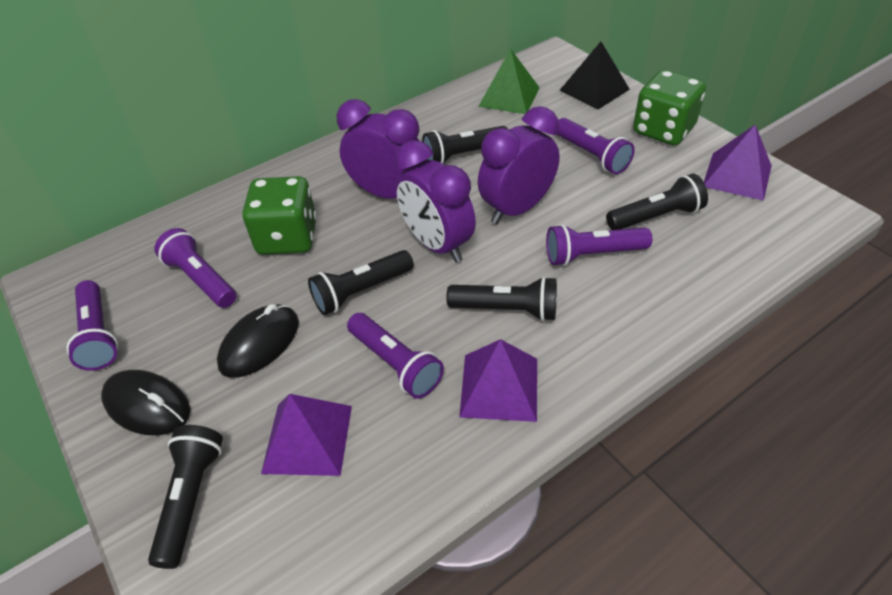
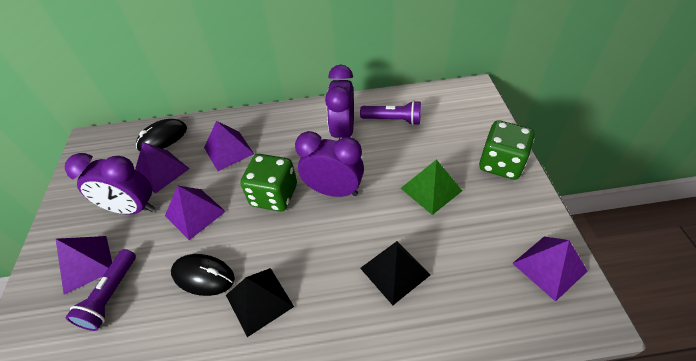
black flashlight: 5 -> 0
black pyramid: 1 -> 2
purple flashlight: 5 -> 2
purple pyramid: 3 -> 5

